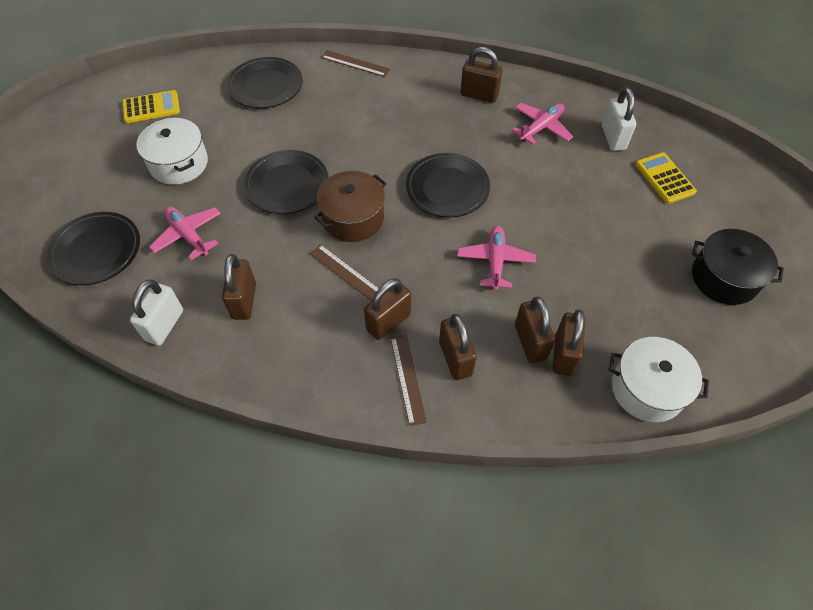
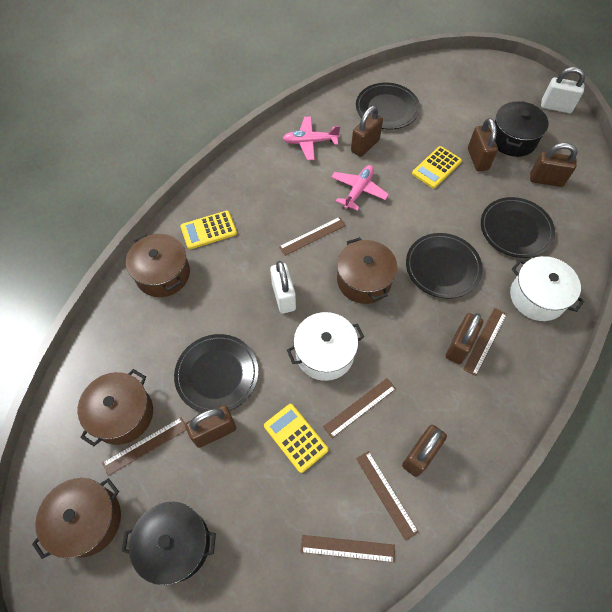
black pot: 1 -> 2
brown pot: 1 -> 4
brown ruler: 3 -> 6
pink plane: 3 -> 2
yellow calculator: 2 -> 3

